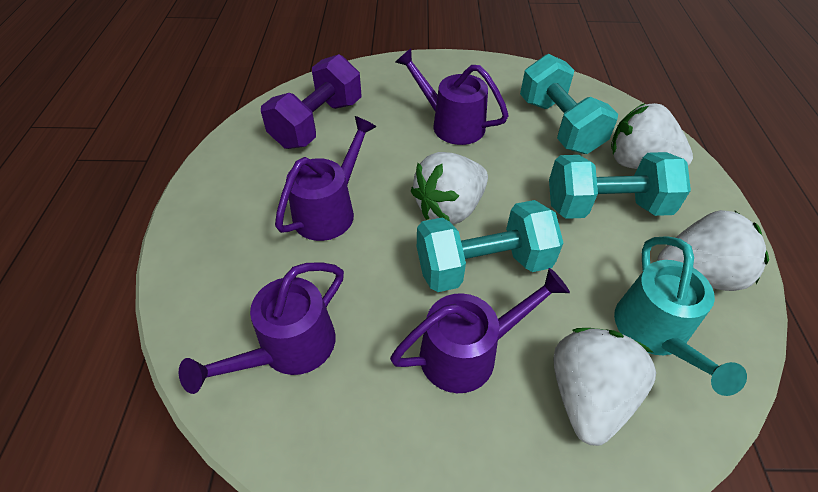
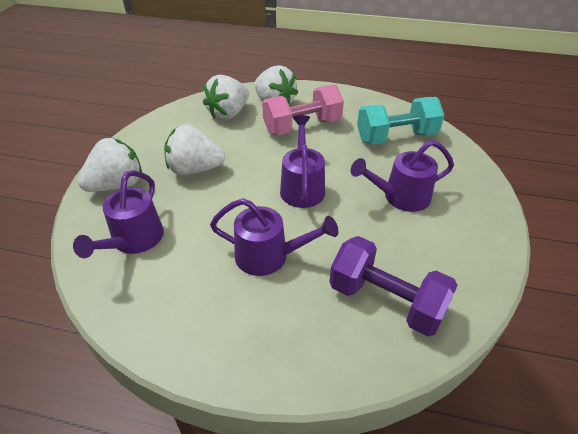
pink dumbbell: 0 -> 1
turquoise dumbbell: 3 -> 1
turquoise watering can: 1 -> 0

